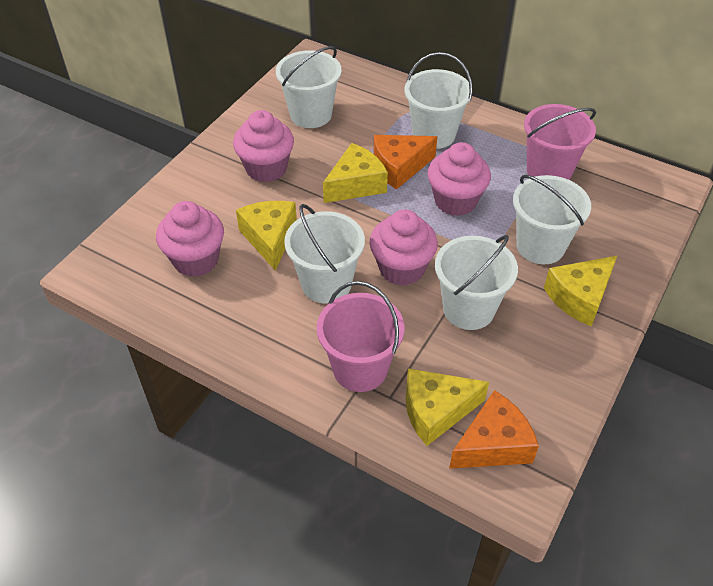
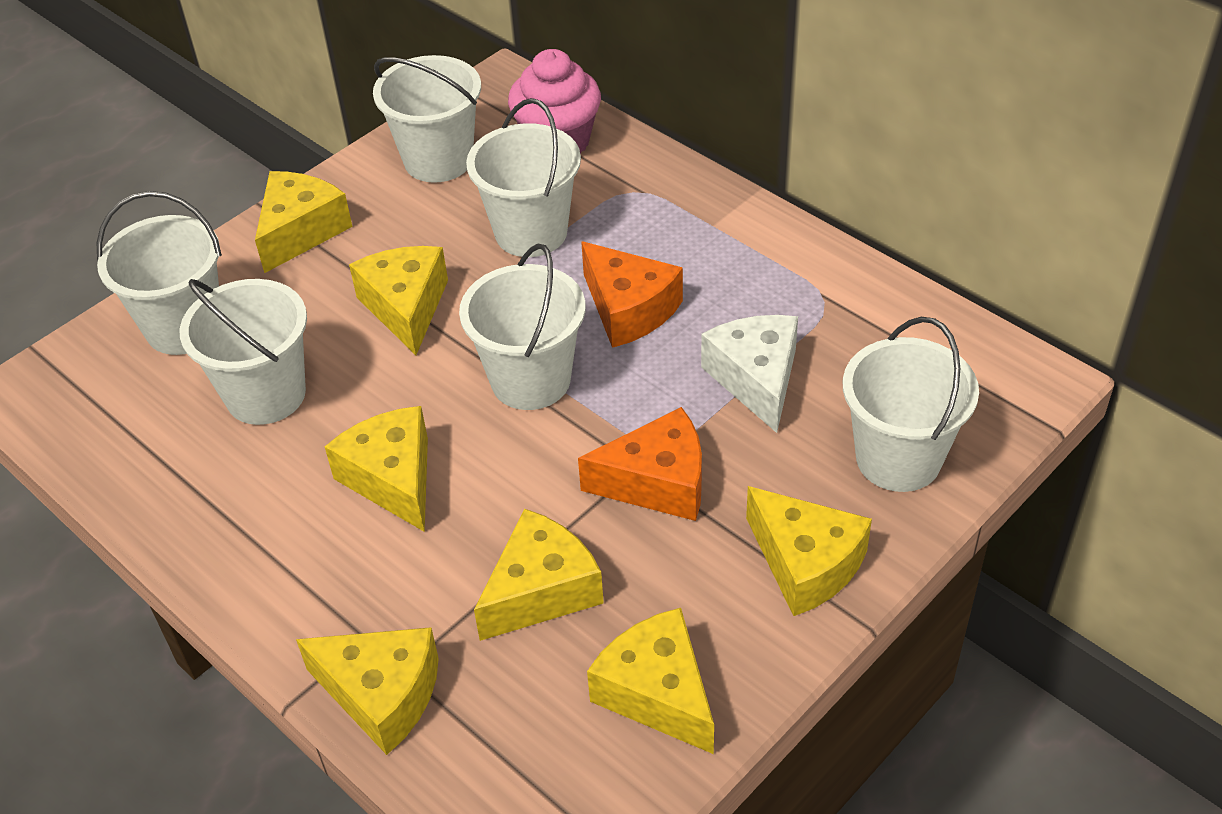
pink bucket: 2 -> 0
pink cupcake: 4 -> 1
white bucket: 5 -> 6
white cheese: 0 -> 1
yellow cheese: 4 -> 7

